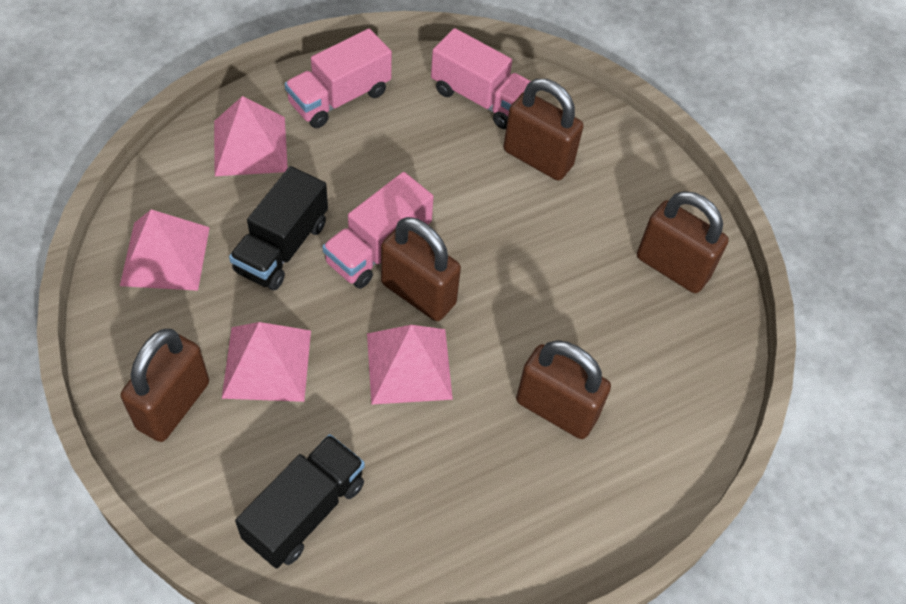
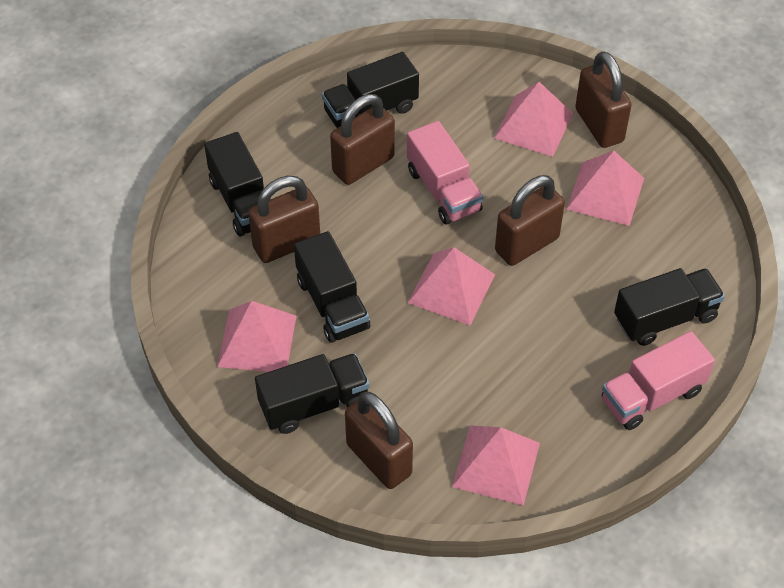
black truck: 2 -> 5
pink pyramid: 4 -> 5
pink truck: 3 -> 2

